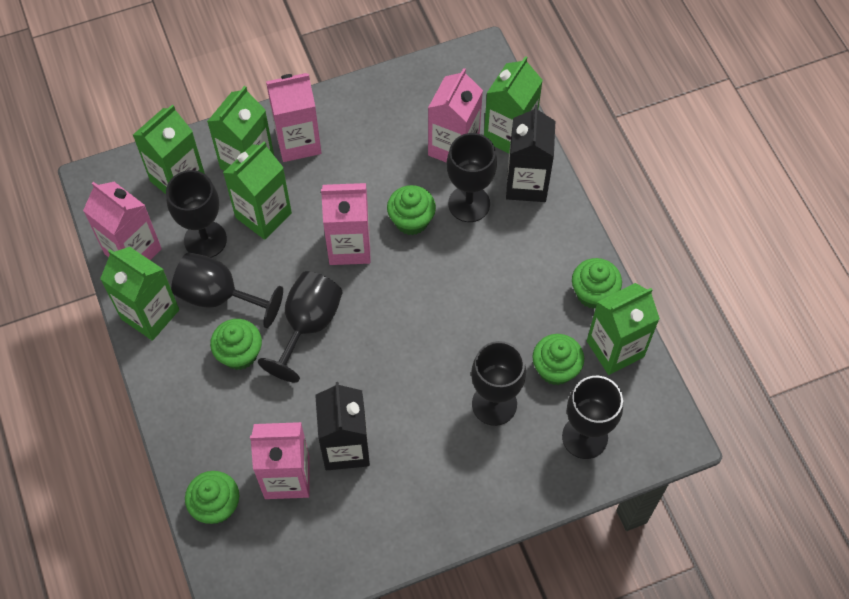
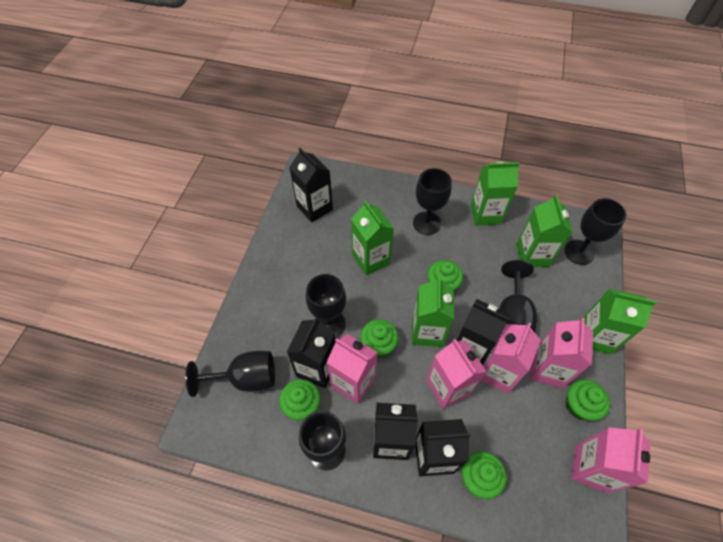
black carton: 2 -> 5
green carton: 6 -> 5

